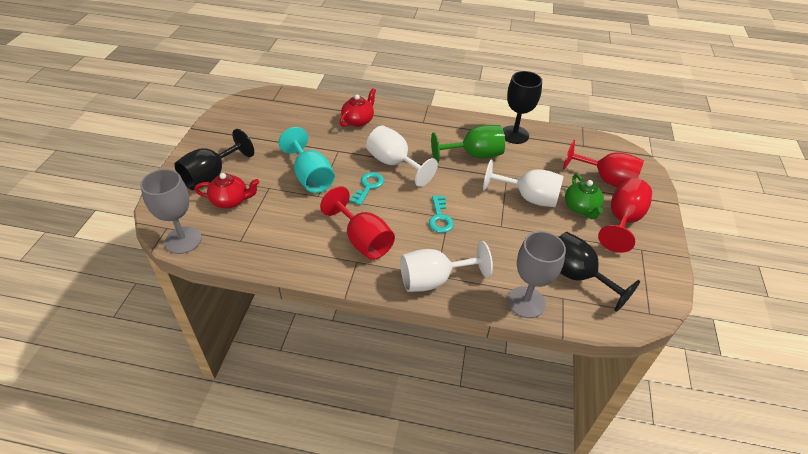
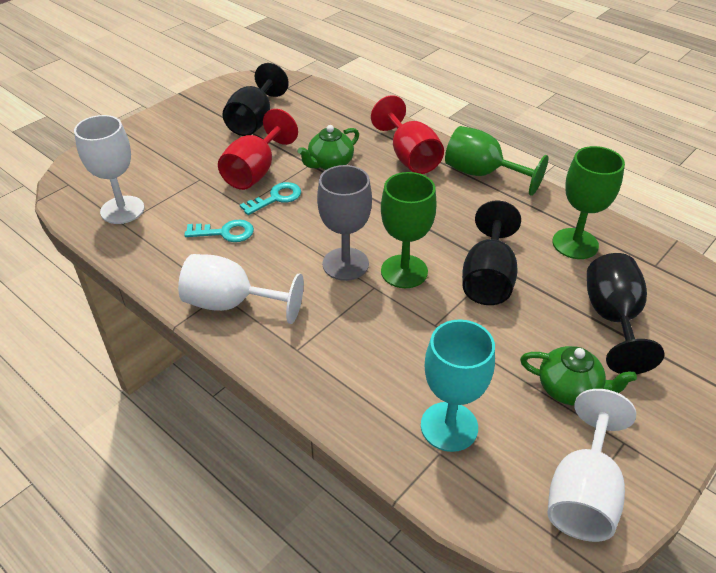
green goblet: 1 -> 3
green teapot: 1 -> 2
grey goblet: 2 -> 1
red goblet: 3 -> 2
red teapot: 2 -> 0

